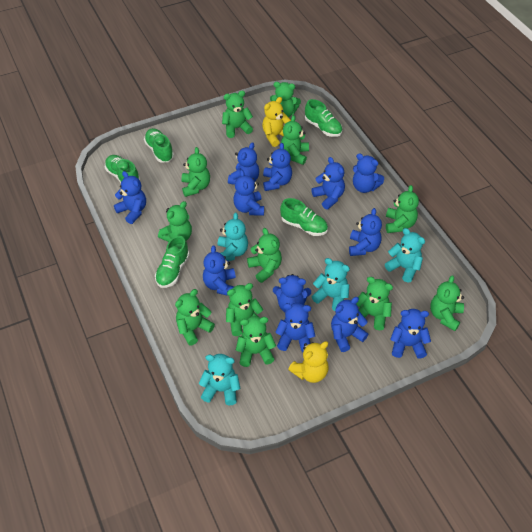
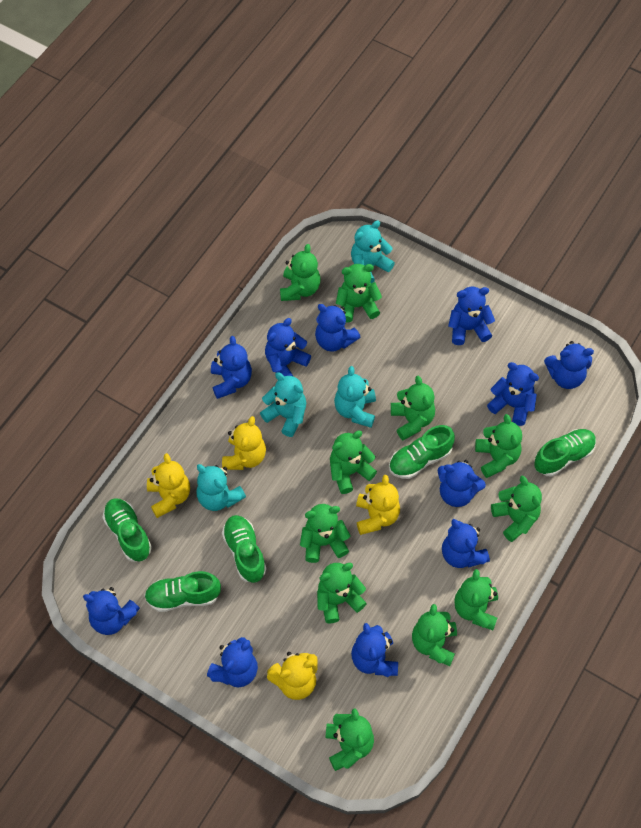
blue teddy bear: 12 -> 11
green teddy bear: 12 -> 11
yellow teddy bear: 2 -> 4

